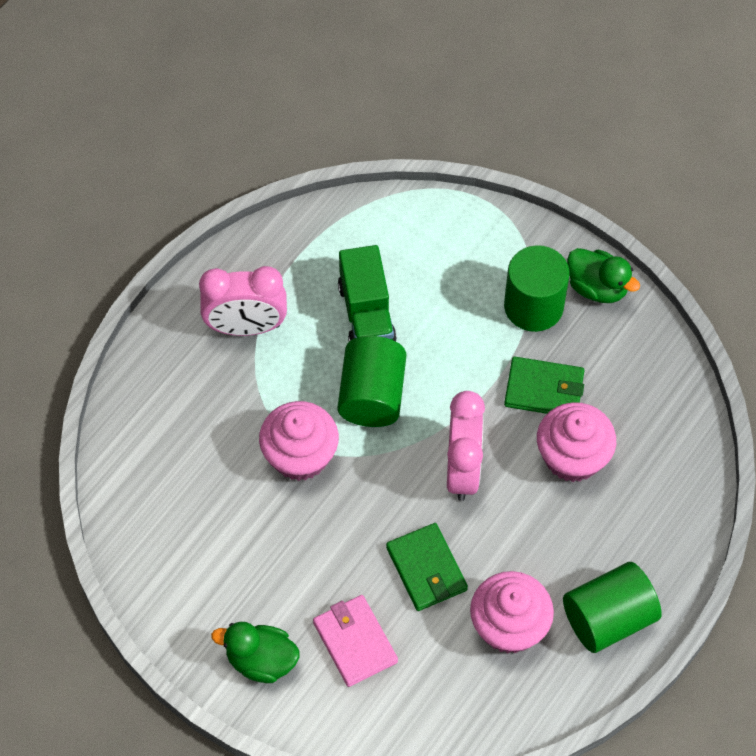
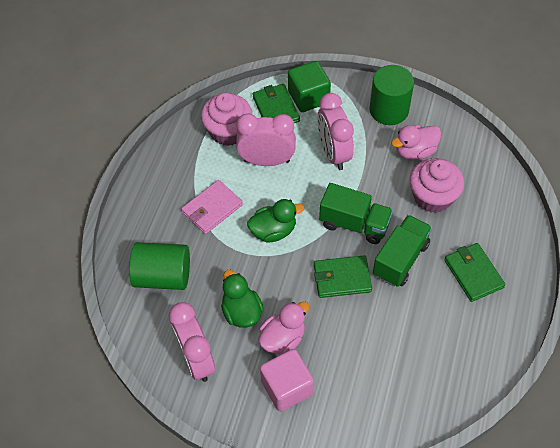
green cube: 0 -> 1
green cylinder: 3 -> 2
green truck: 1 -> 2
green wallet: 2 -> 3
pink clock: 2 -> 3
pink cube: 0 -> 1
pink cupcake: 3 -> 2
pink duck: 0 -> 2

